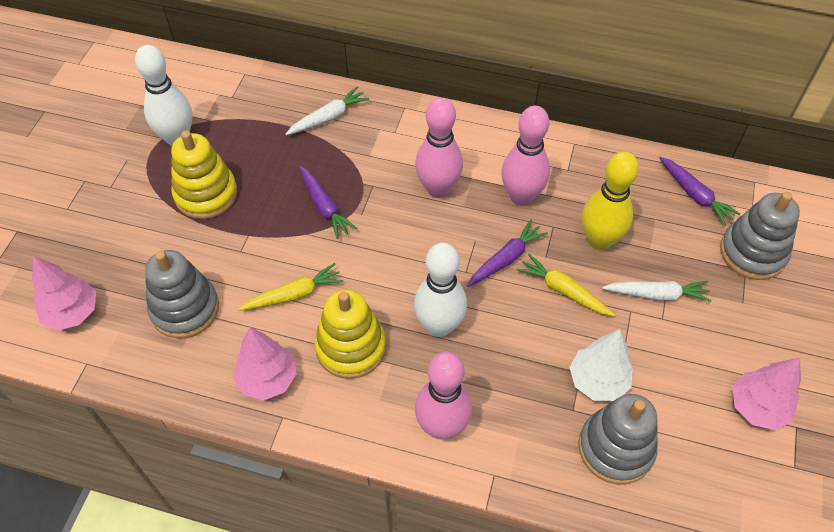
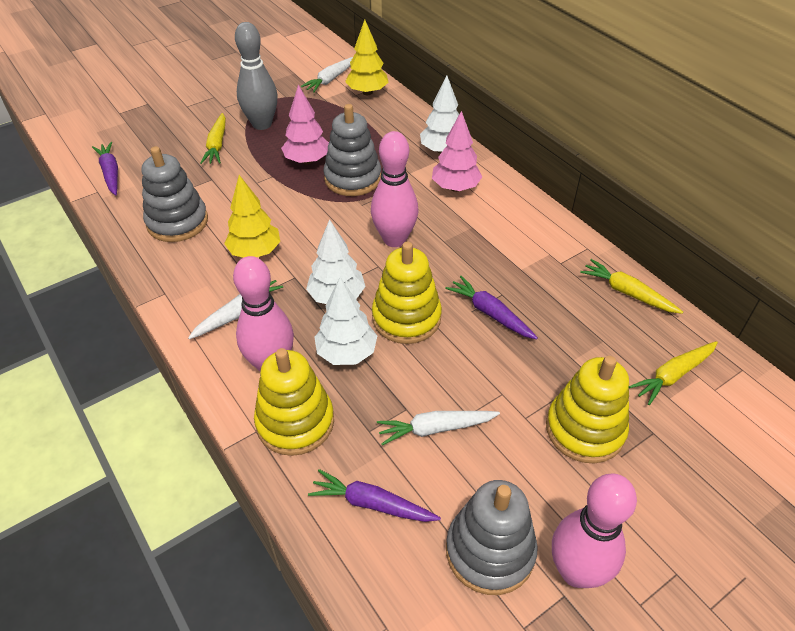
grey bowling pin: 0 -> 1
pink tree: 3 -> 2
white bowling pin: 2 -> 0
white carrot: 2 -> 3
white tree: 1 -> 3
yellow bowling pin: 1 -> 0
yellow carrot: 2 -> 3
yellow stacking toy: 2 -> 3
yellow tree: 0 -> 2

